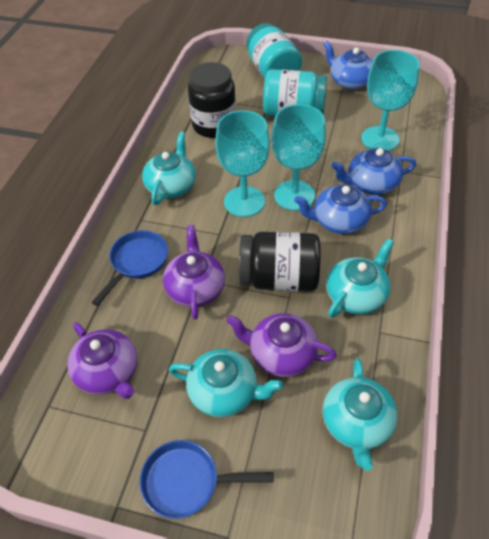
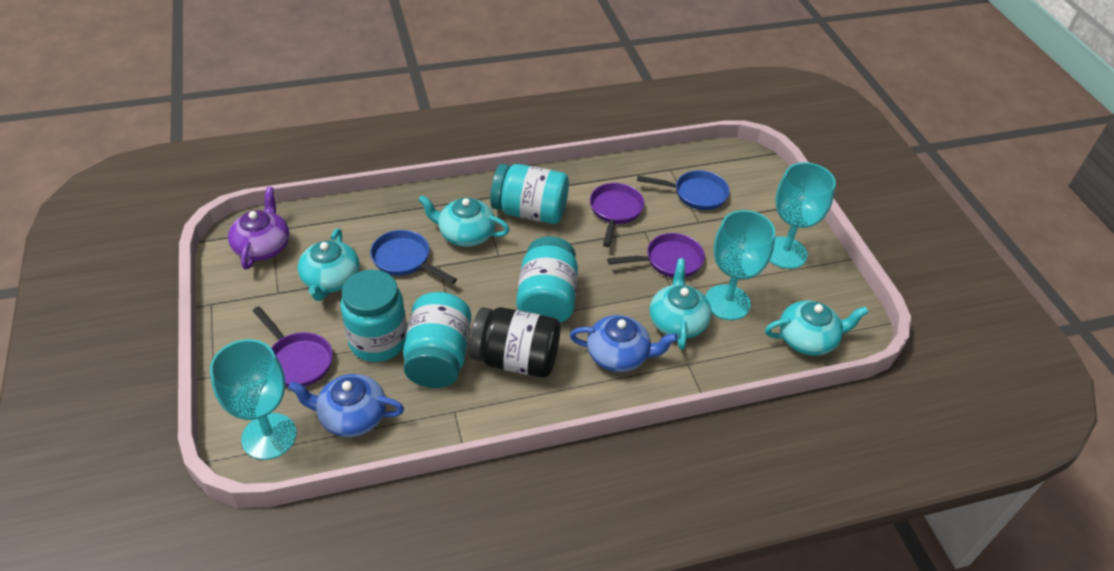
black jar: 2 -> 1
blue teapot: 3 -> 2
purple pan: 0 -> 3
purple teapot: 3 -> 1
turquoise jar: 2 -> 4

